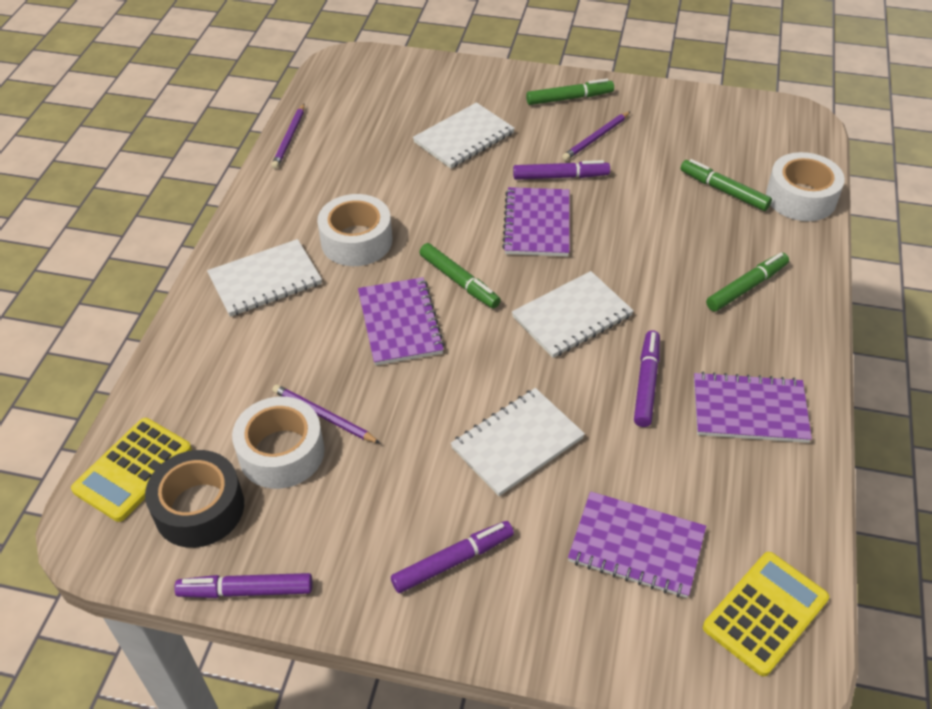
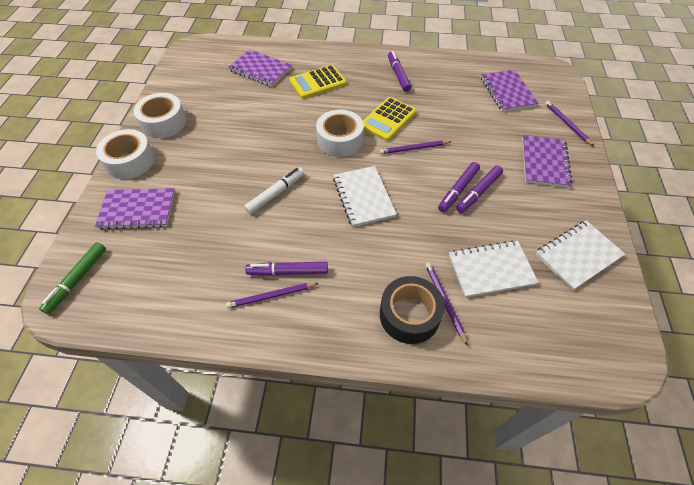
green marker: 4 -> 1
purple pencil: 3 -> 4
white marker: 0 -> 1
white notebook: 4 -> 3

